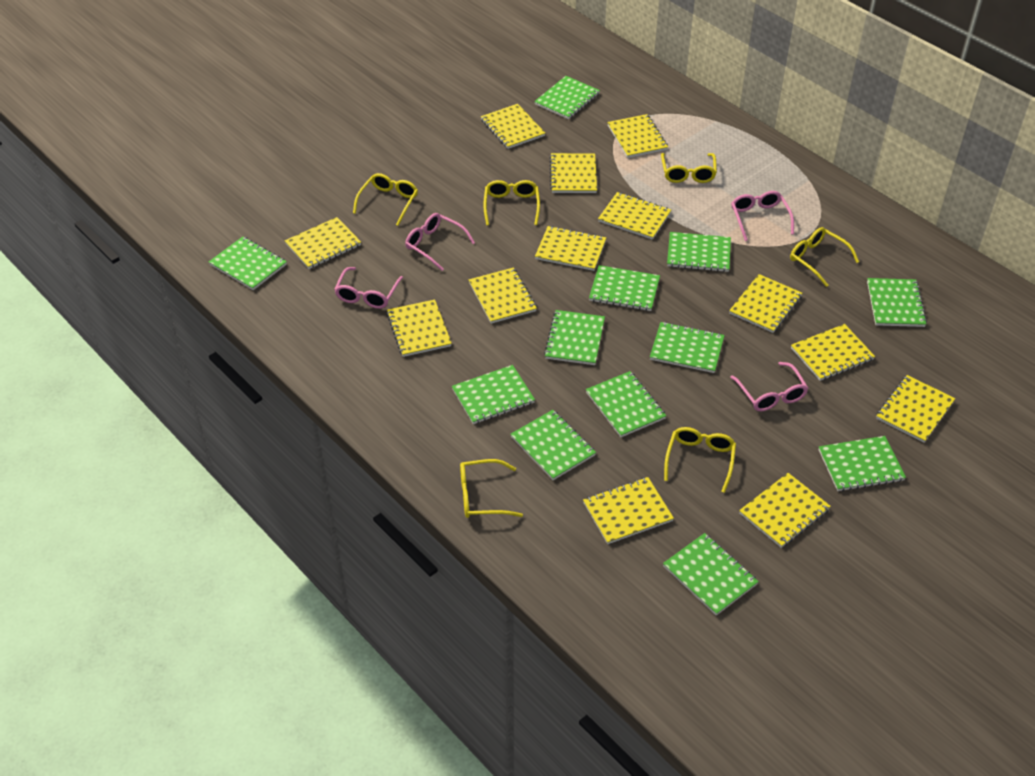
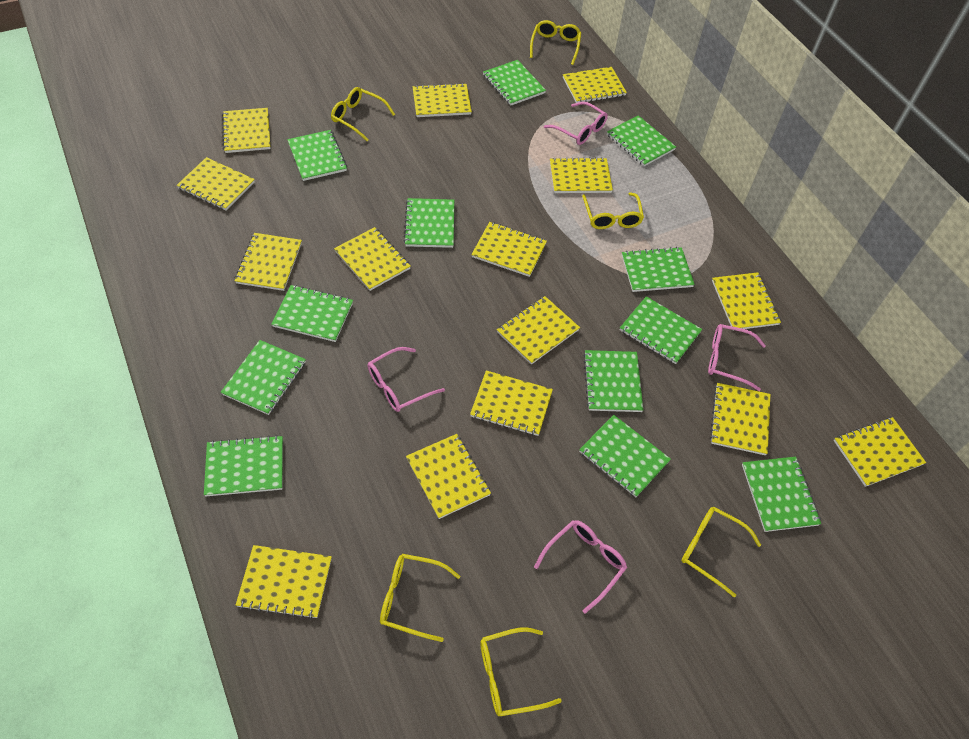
yellow notebook: 13 -> 15

